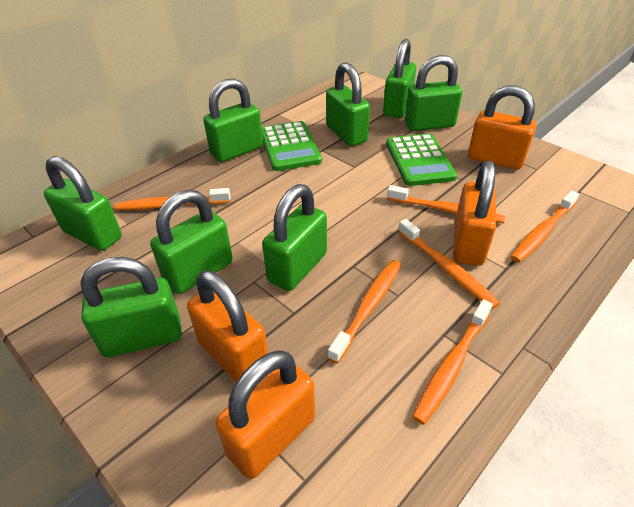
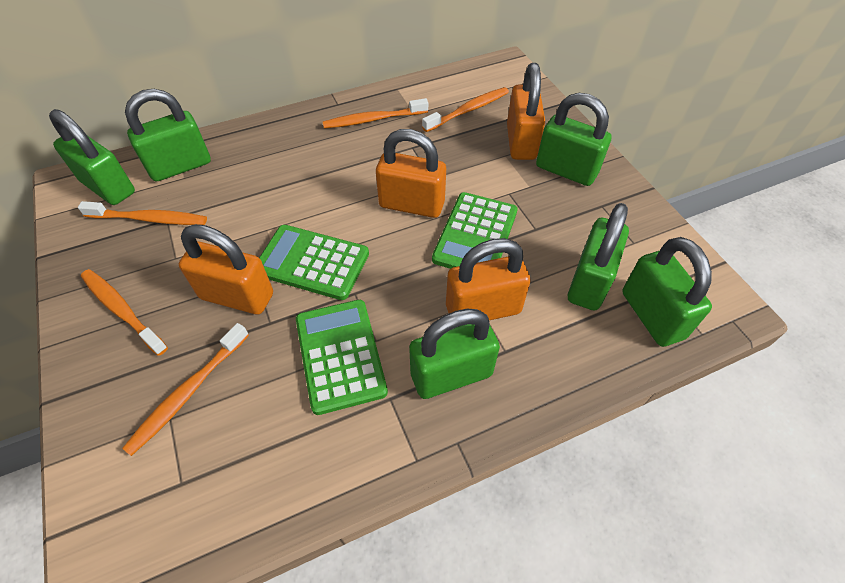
green calculator: 2 -> 3
green padlock: 8 -> 6
orange toothbrush: 6 -> 5

